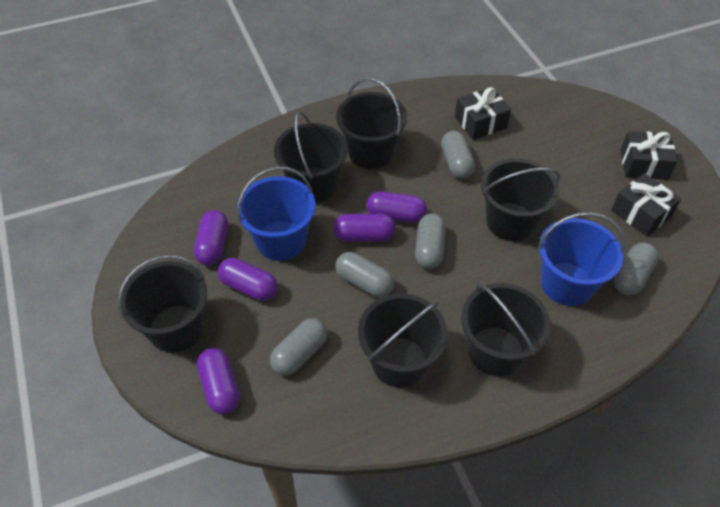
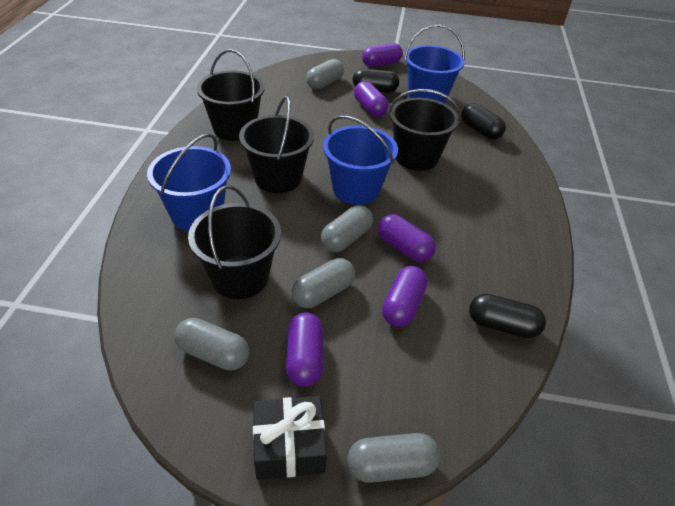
black bucket: 6 -> 4
black capsule: 0 -> 3
black gift: 3 -> 1
blue bucket: 2 -> 3

